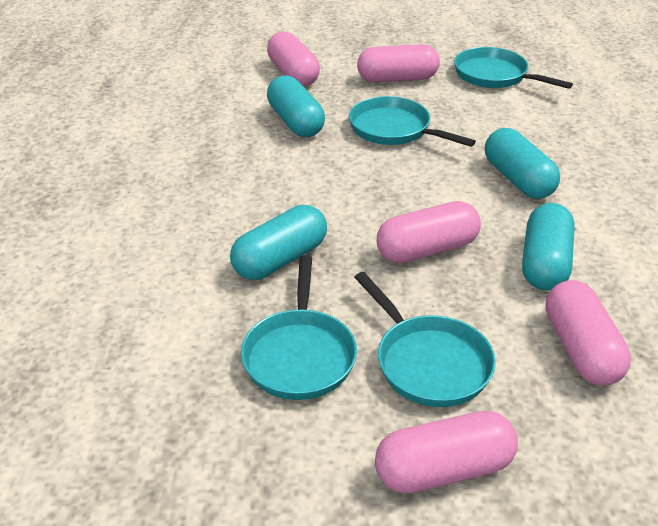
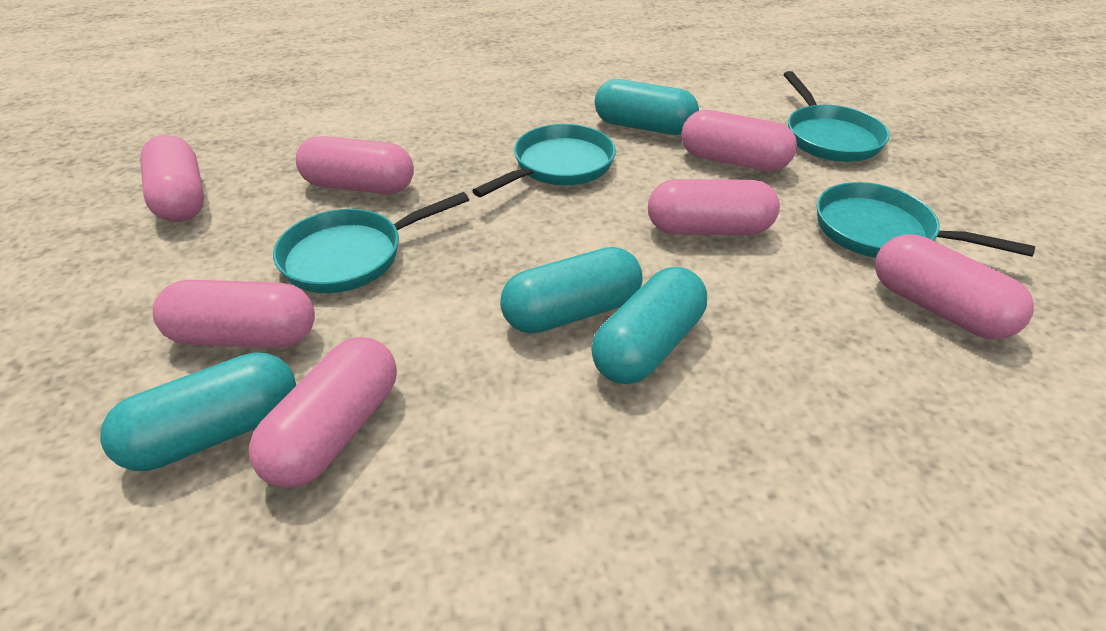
pink capsule: 5 -> 7

